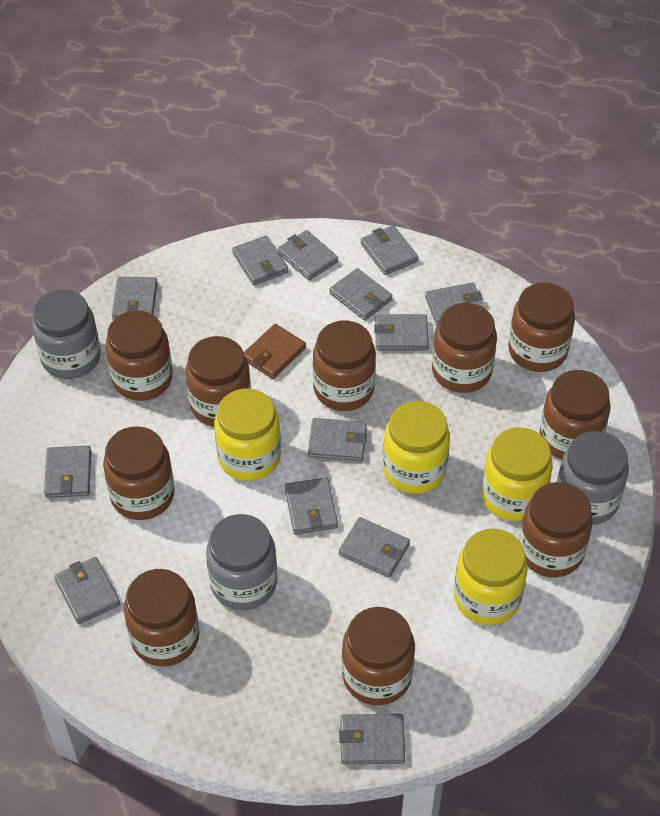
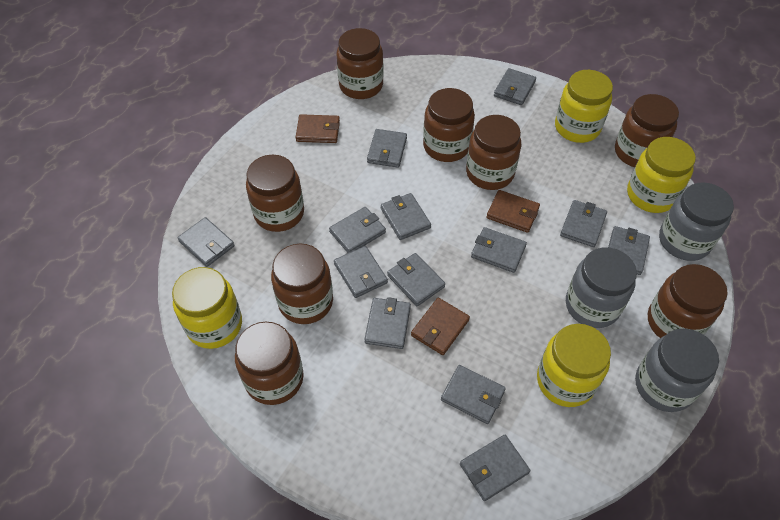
brown jar: 10 -> 8
brown wallet: 1 -> 3

